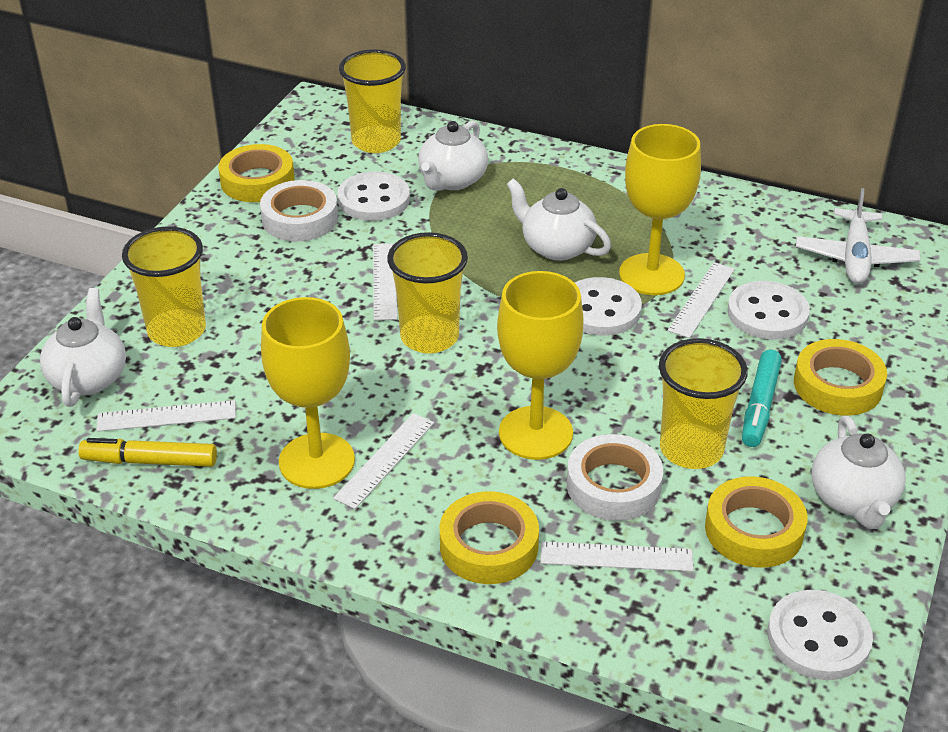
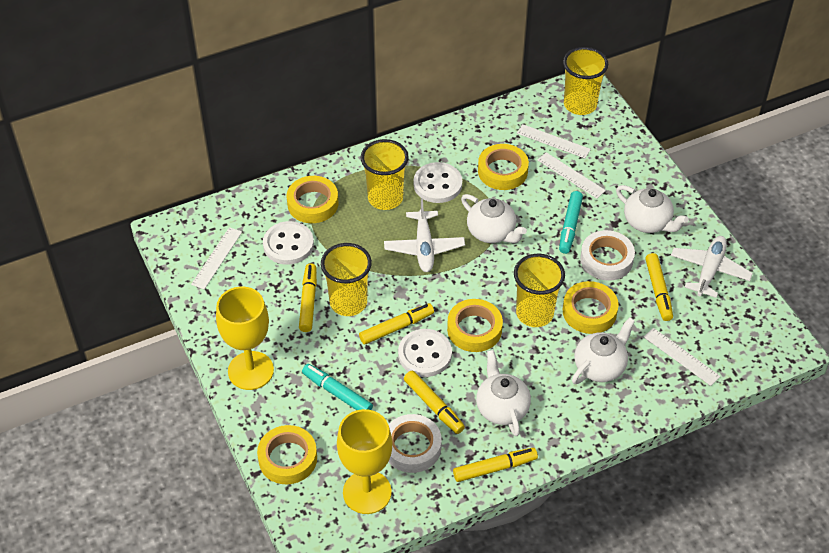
turquoise marker: 1 -> 2
white button: 4 -> 3
white plane: 1 -> 2
white ruler: 5 -> 4
yellow goblet: 3 -> 2
yellow marker: 1 -> 5
yellow tape: 4 -> 5

